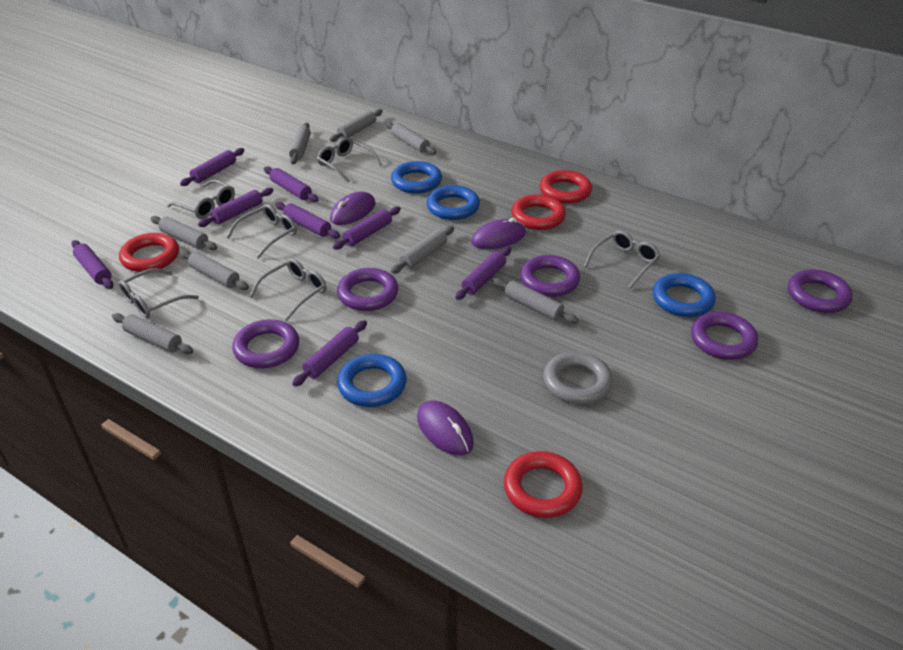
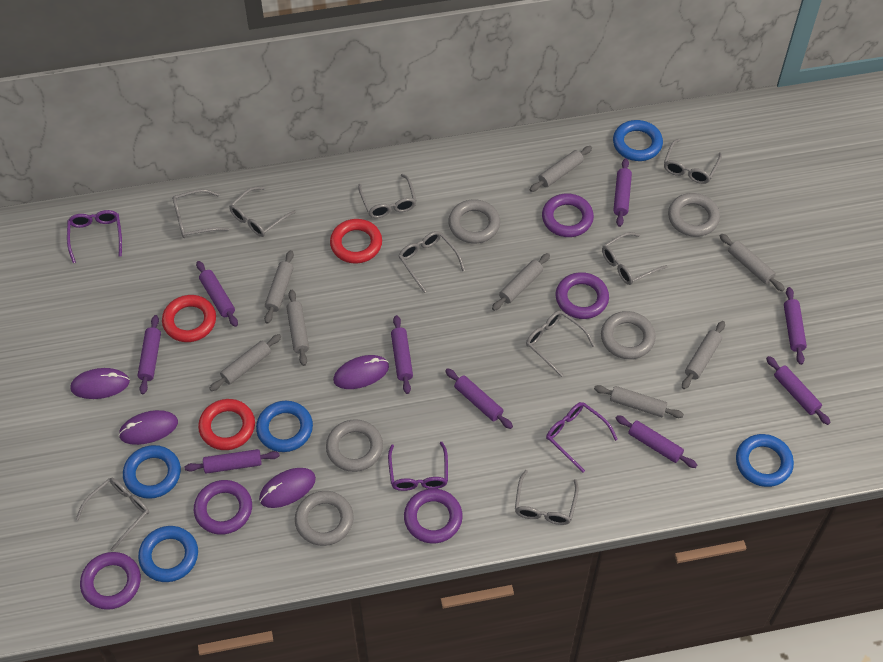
blue ring: 4 -> 5
grey glasses: 6 -> 9
grey ring: 1 -> 5
purple glasses: 0 -> 3
purple mouse: 3 -> 4
purple rolling pin: 8 -> 9
red ring: 4 -> 3

